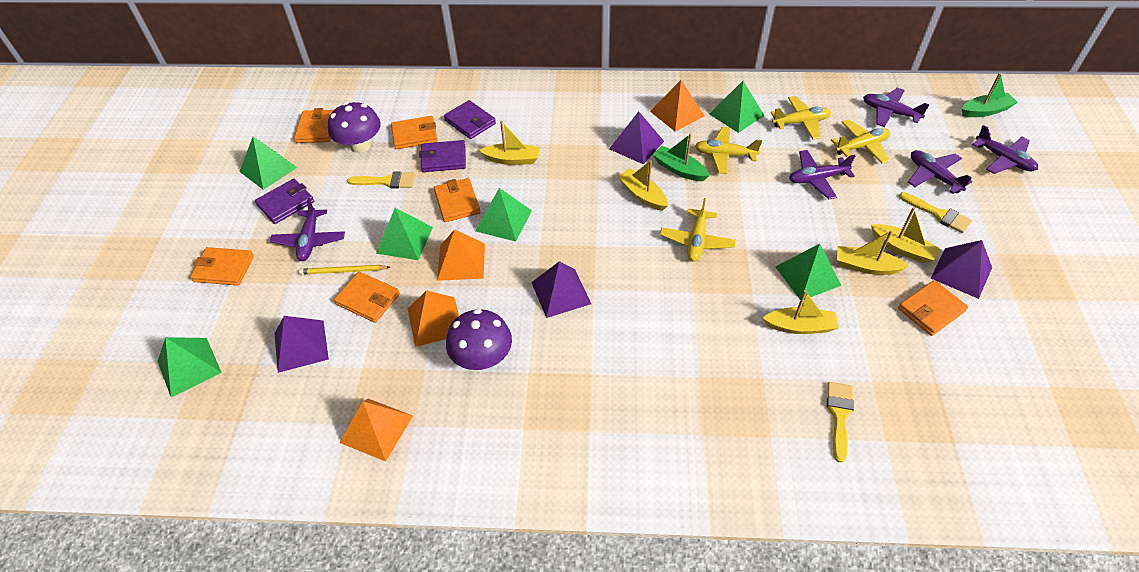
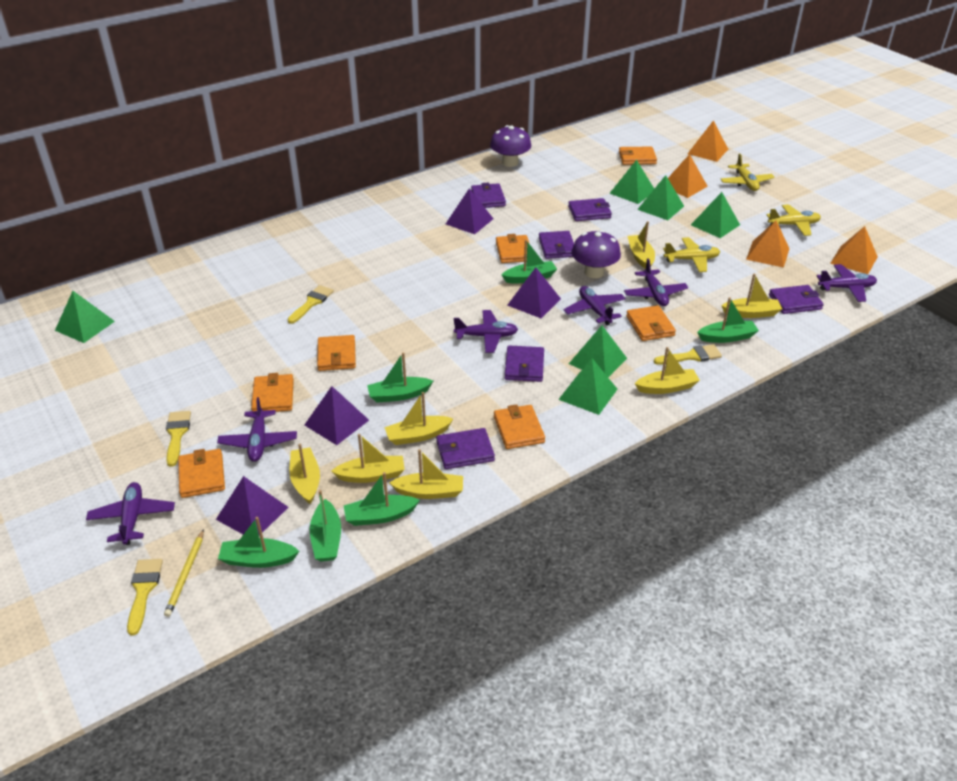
green boat: 2 -> 6
orange wallet: 6 -> 7
purple plane: 5 -> 6
purple wallet: 3 -> 6
yellow boat: 5 -> 7
yellow brush: 3 -> 4
yellow plane: 4 -> 3

